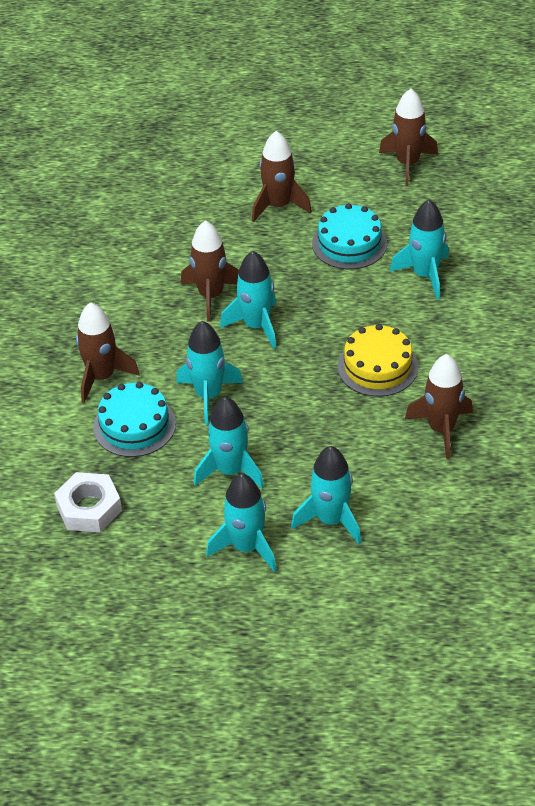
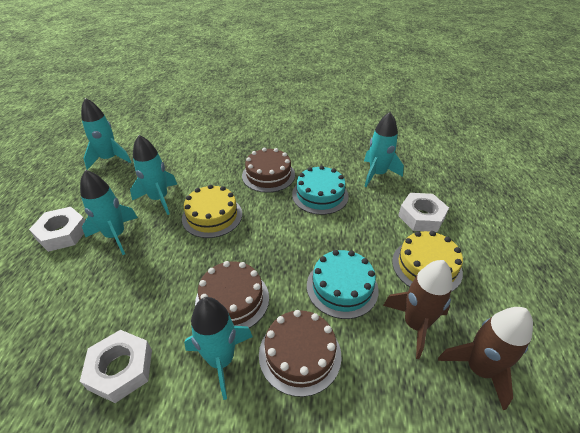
brown cake: 0 -> 3
brown rocket: 5 -> 2
turquoise rocket: 6 -> 5
white nut: 1 -> 3
yellow cake: 1 -> 2

